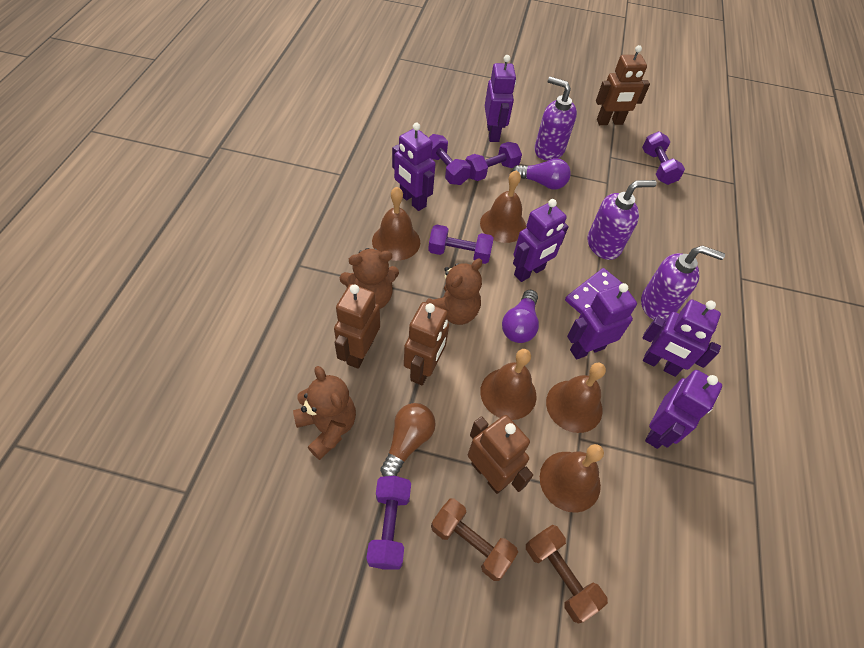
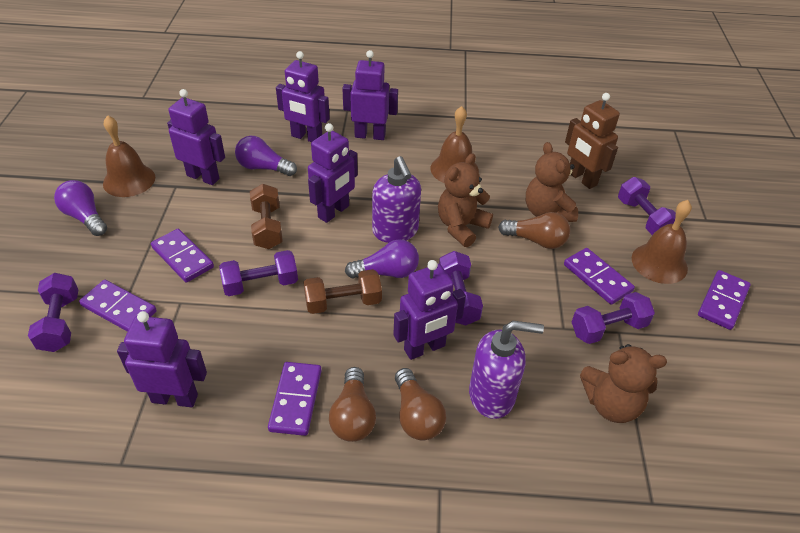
brown bell: 5 -> 3
brown light bulb: 1 -> 3
brown robot: 4 -> 1
purple domino: 1 -> 5
purple light bulb: 2 -> 3
purple soap dispenser: 3 -> 2

